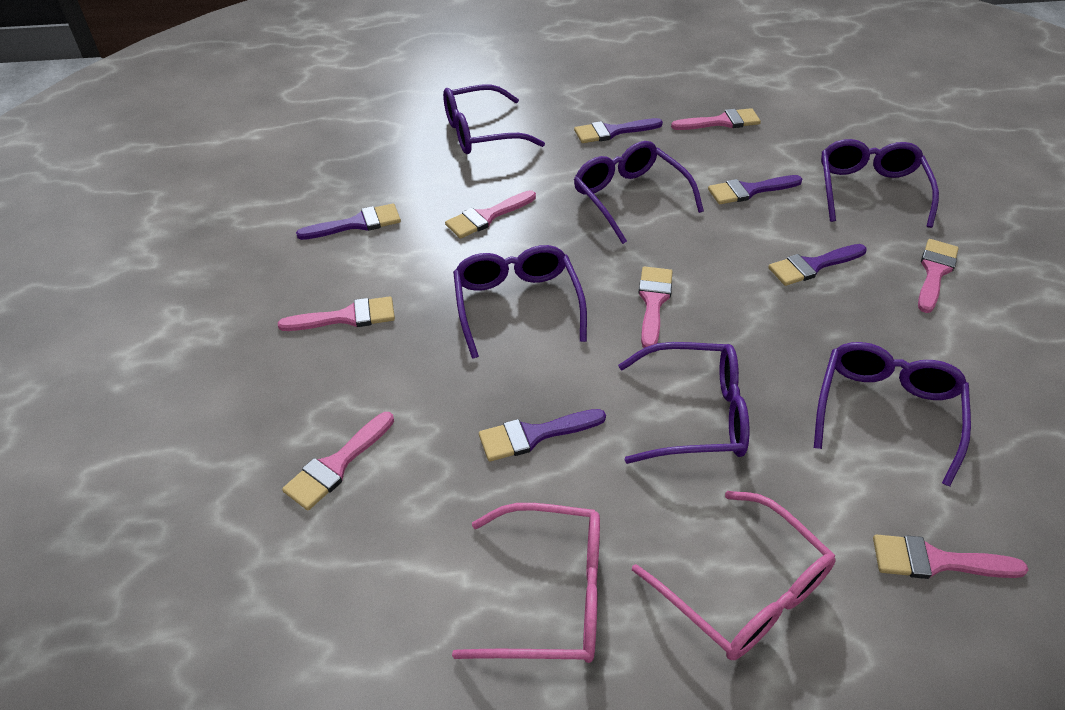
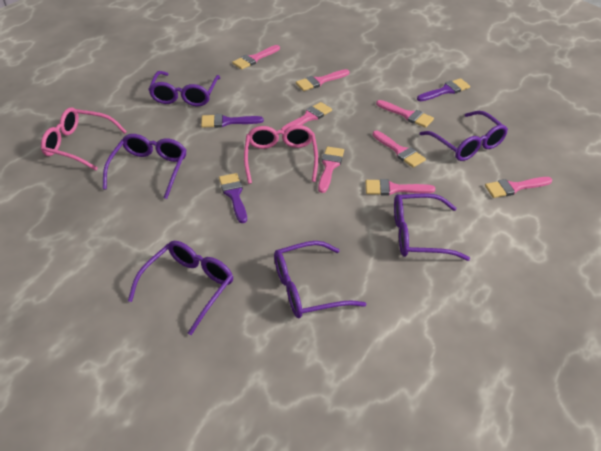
pink brush: 7 -> 8
purple brush: 5 -> 3

